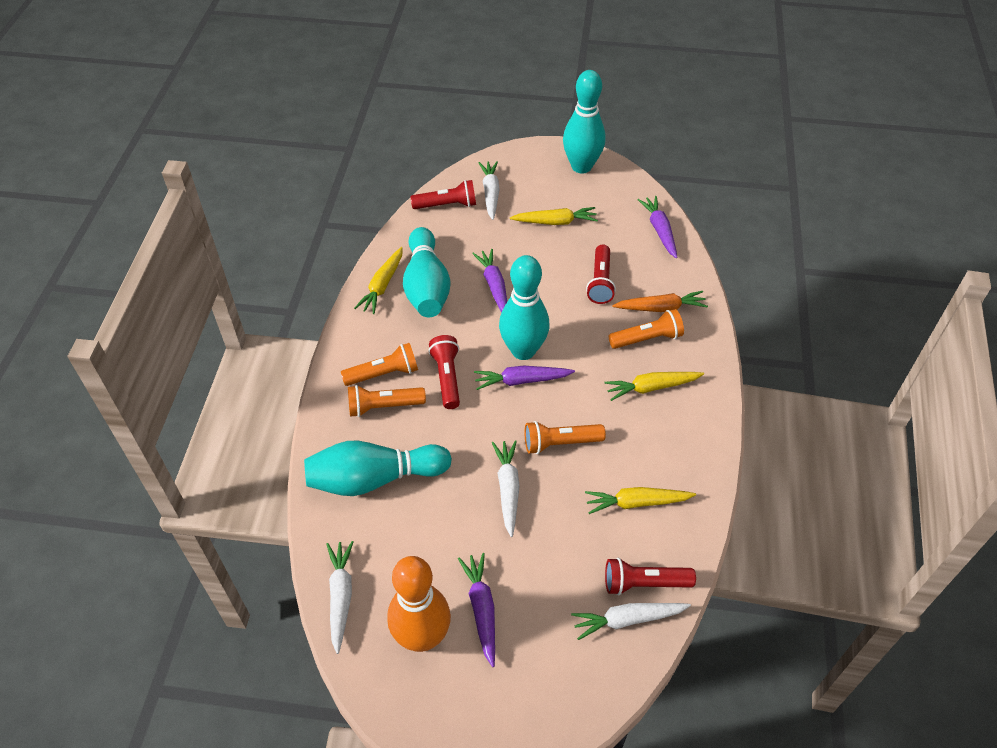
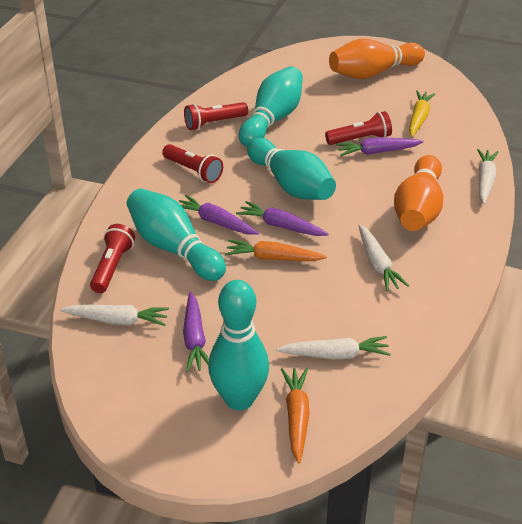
orange bowling pin: 1 -> 2
orange carrot: 1 -> 2
orange flashlight: 4 -> 0
yellow carrot: 4 -> 1

